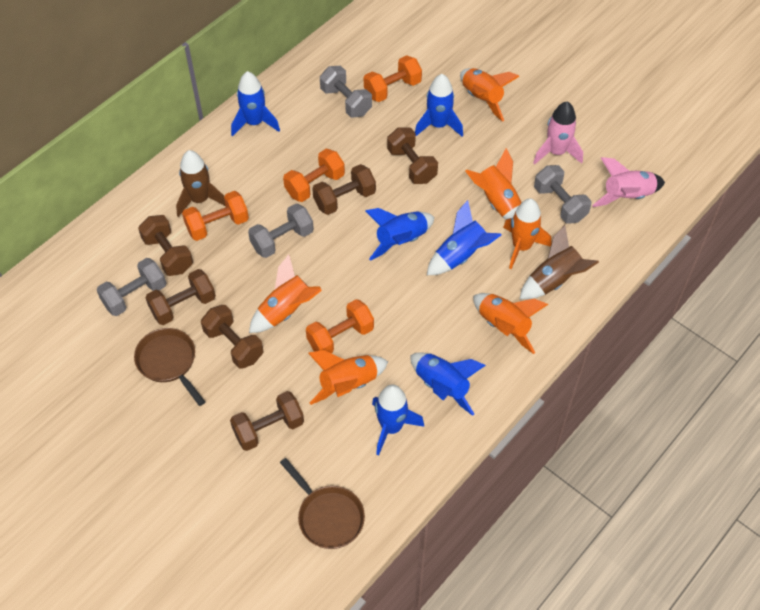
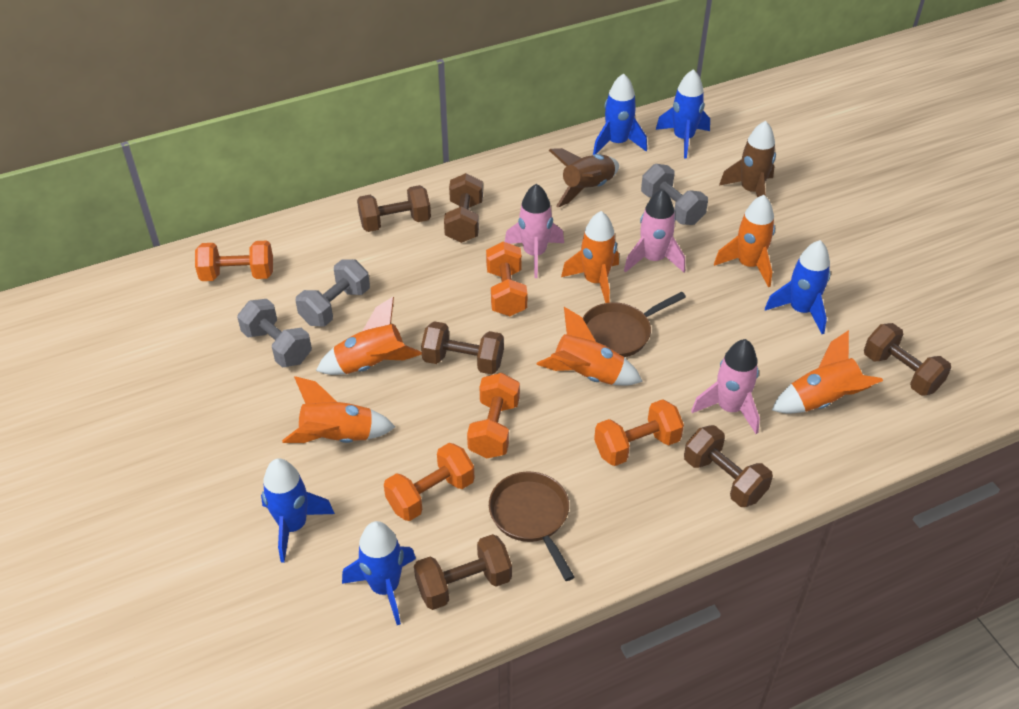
blue rocket: 6 -> 5
grey dumbbell: 4 -> 3
orange dumbbell: 4 -> 5
pink rocket: 2 -> 3

